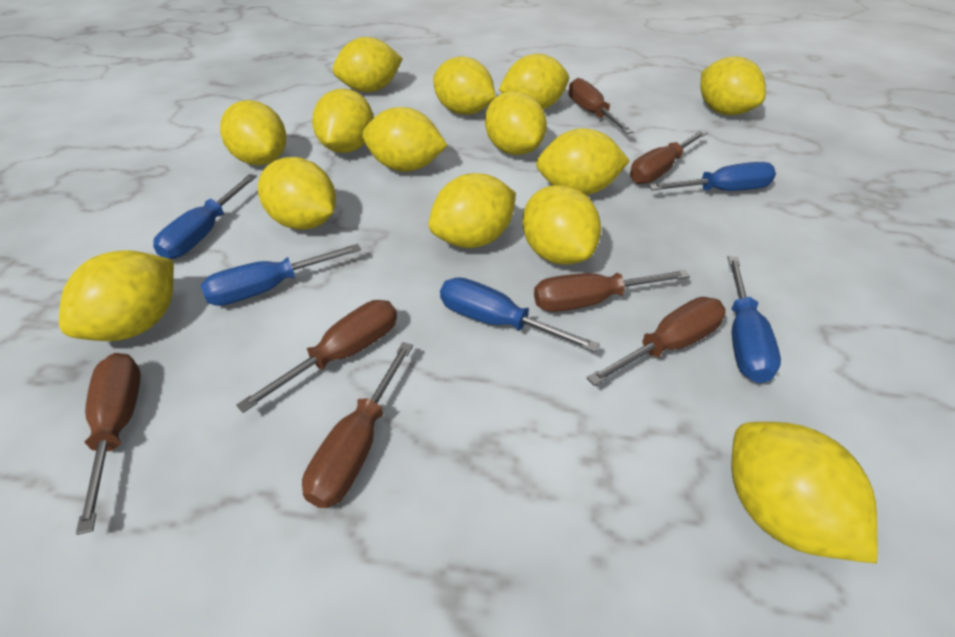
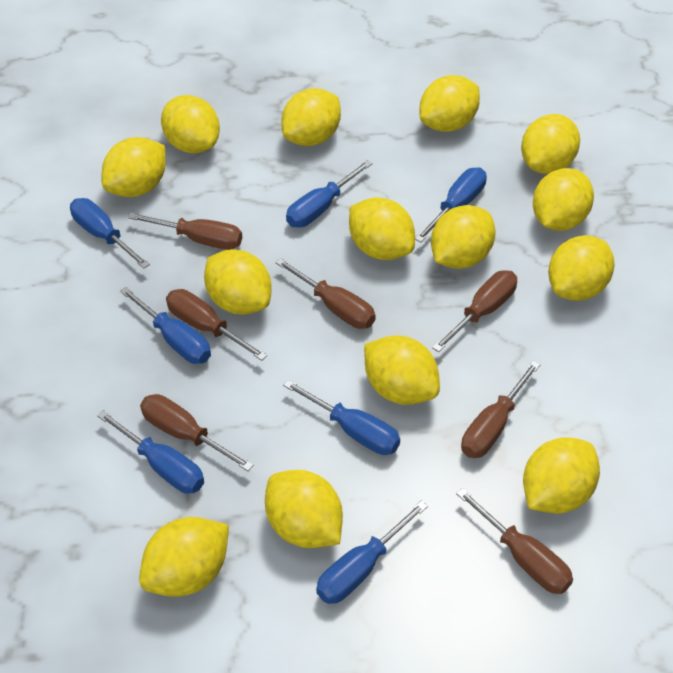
blue screwdriver: 5 -> 7

